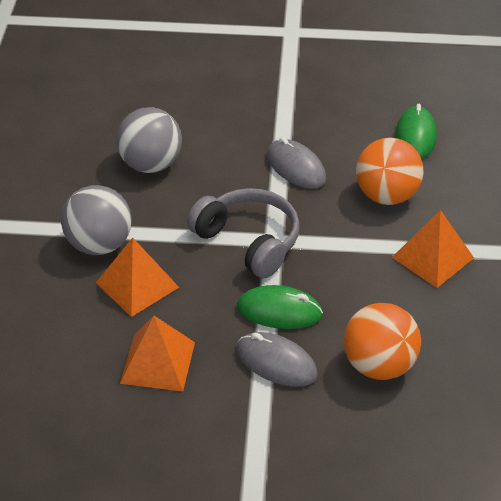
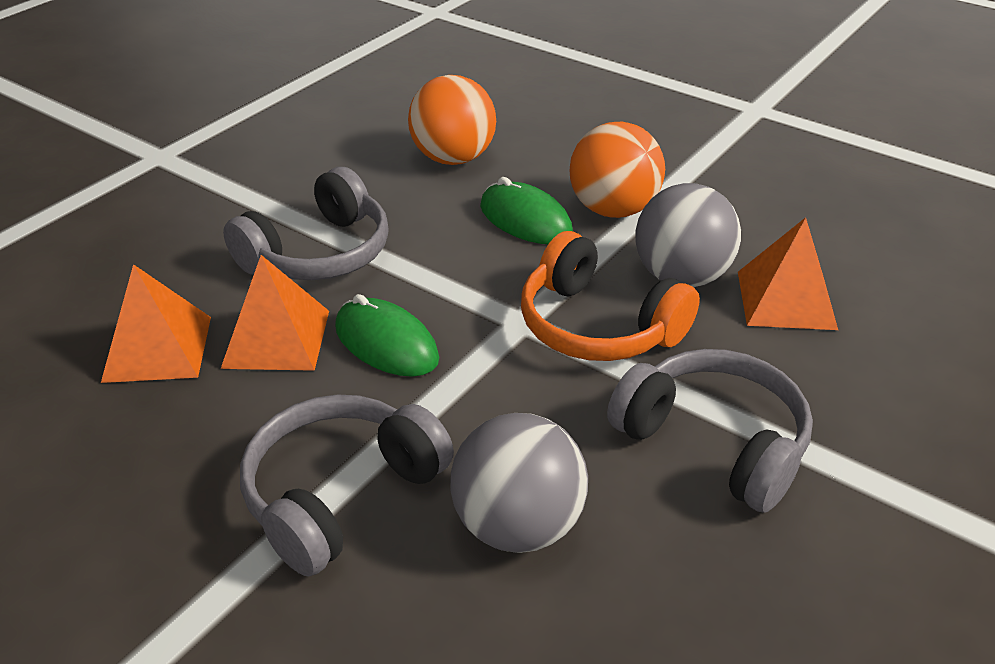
grey headphones: 1 -> 3
grey mouse: 2 -> 0
orange headphones: 0 -> 1

